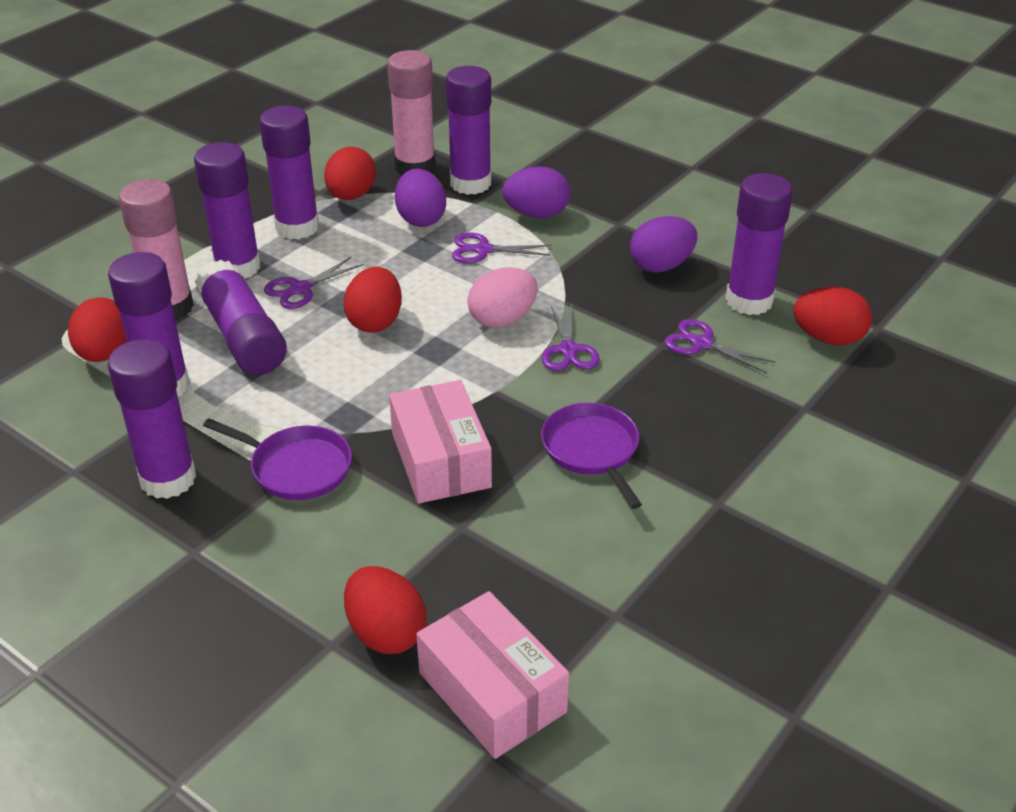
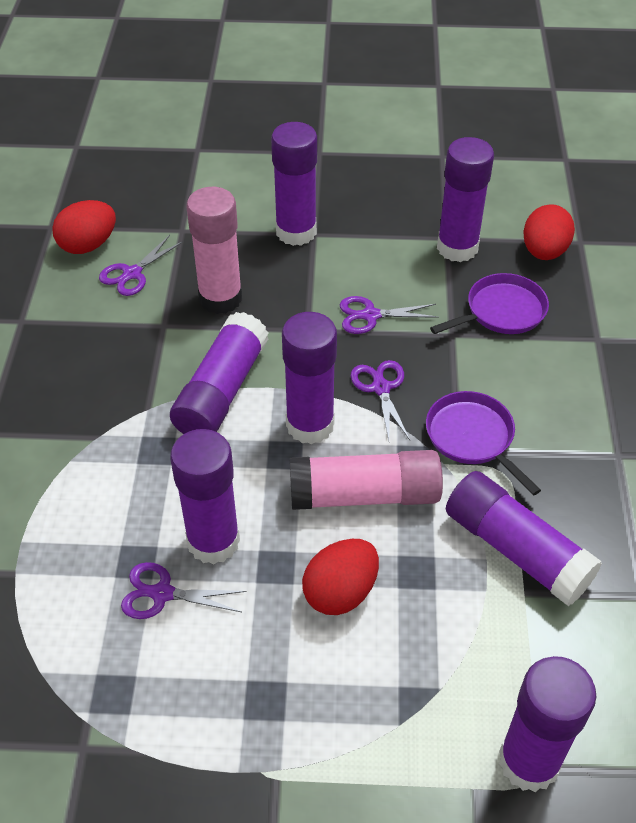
pink box: 2 -> 0
pink egg: 1 -> 0
purple egg: 3 -> 0
red egg: 5 -> 3

